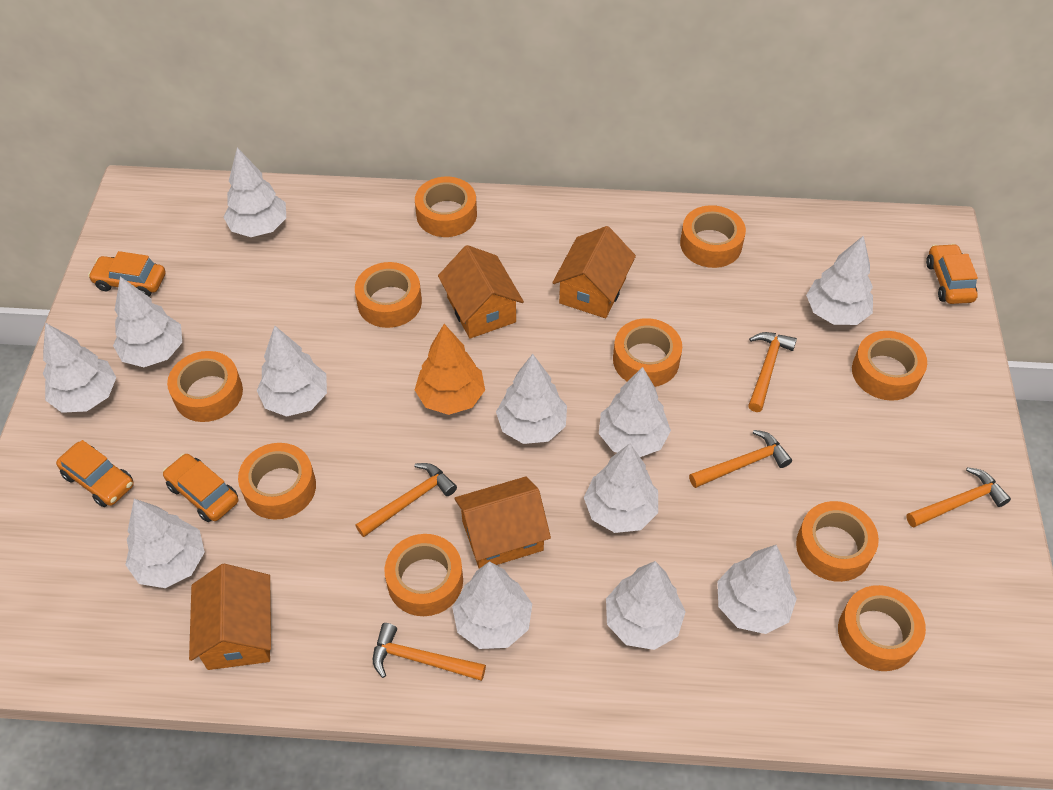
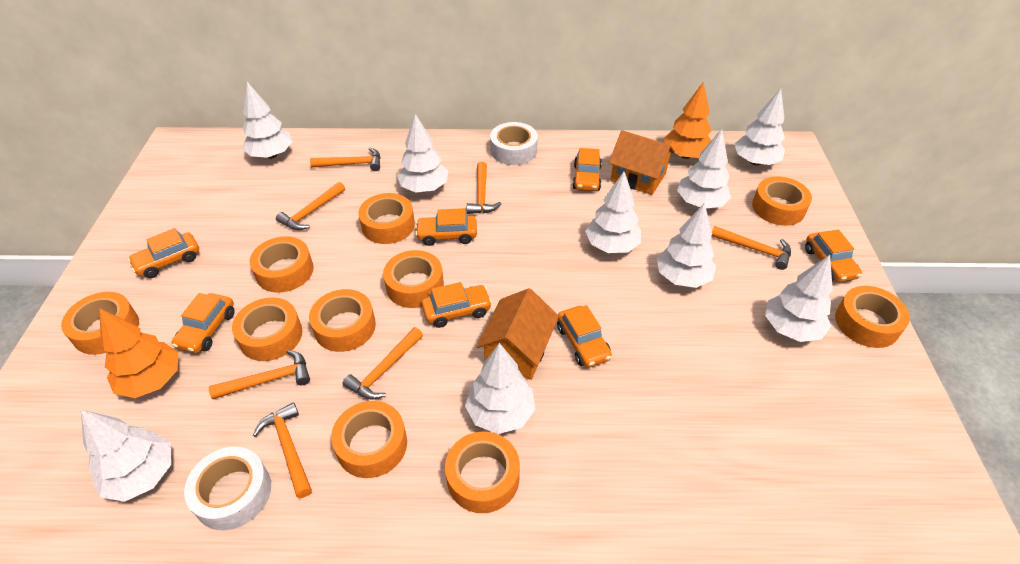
orange car: 4 -> 7
orange hammer: 5 -> 7
orange house: 4 -> 2
orange tree: 1 -> 2
white tape: 0 -> 2
white tree: 12 -> 9

